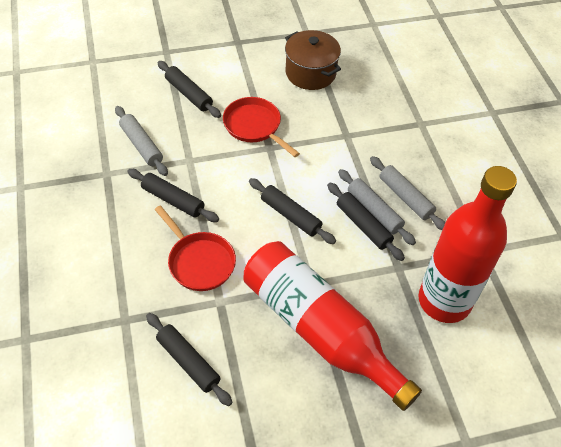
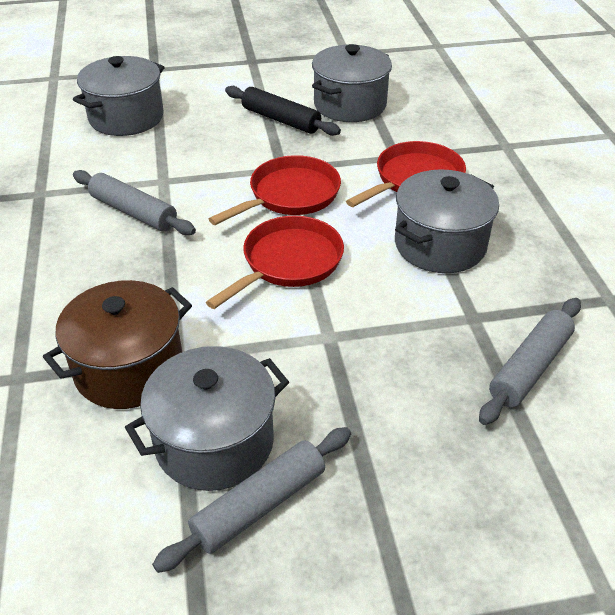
black rolling pin: 5 -> 1
grey pot: 0 -> 4
red bottle: 2 -> 0
red pan: 2 -> 3

